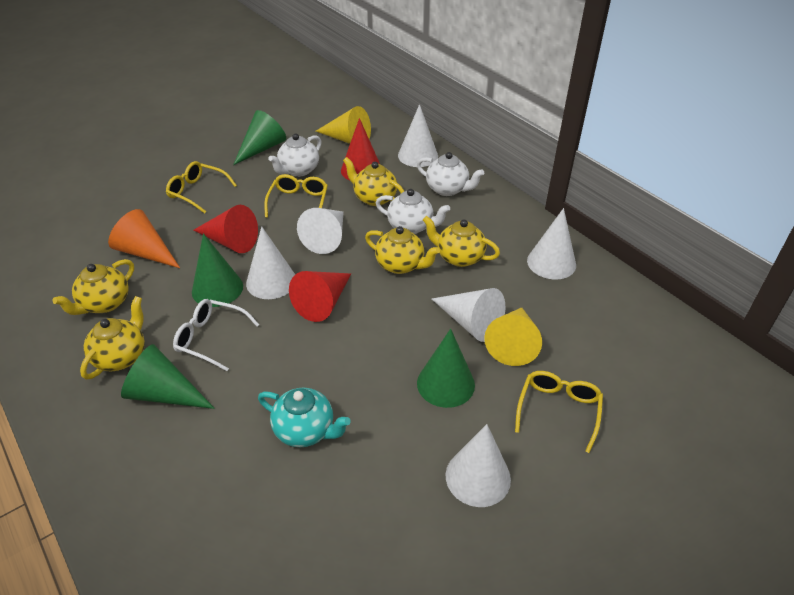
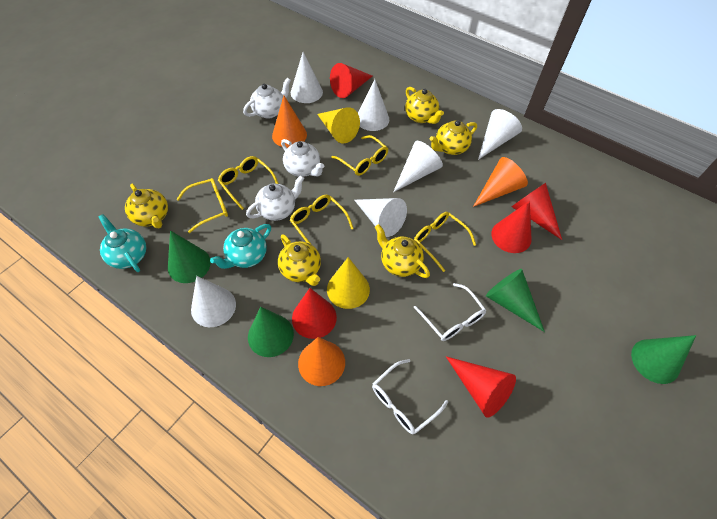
orange cone: 1 -> 3
red cone: 3 -> 5
turquoise teapot: 1 -> 2
white glasses: 1 -> 2
yellow glasses: 3 -> 5

